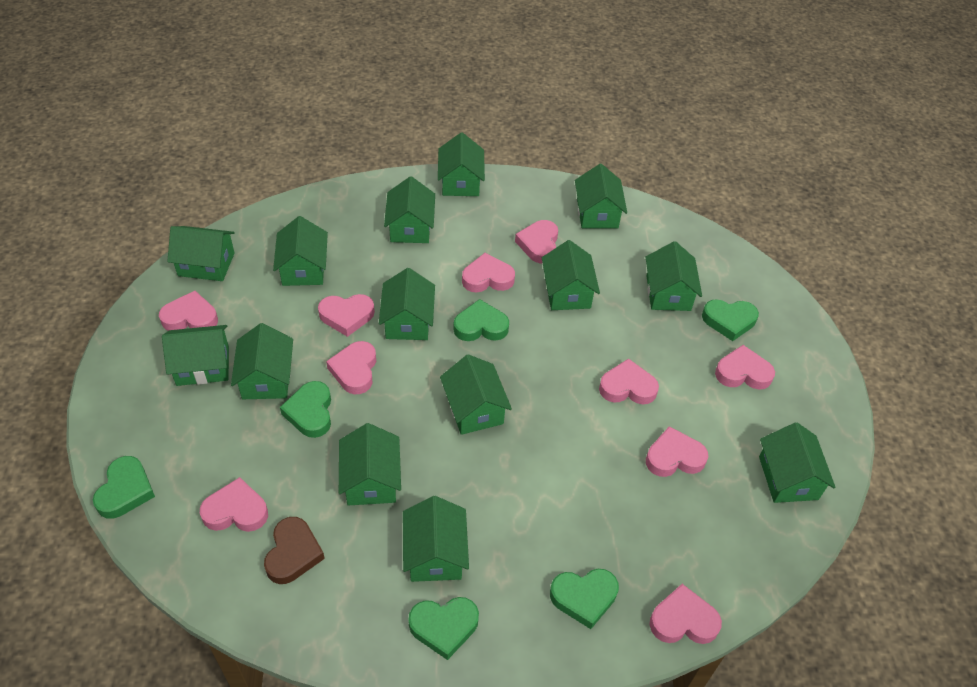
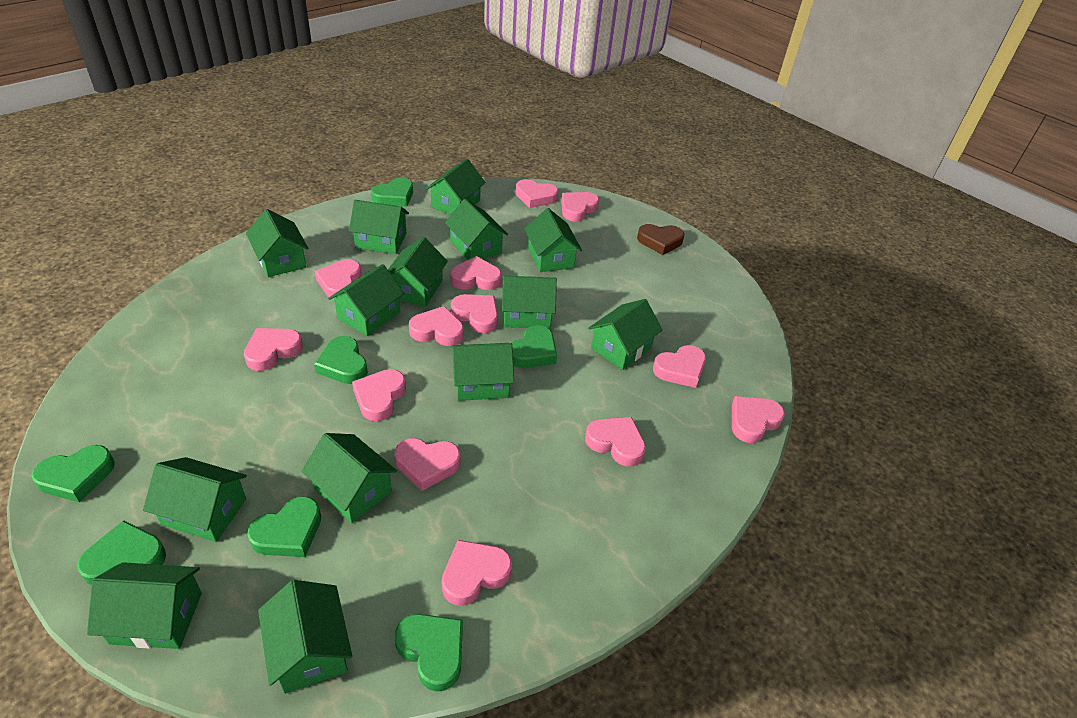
green heart: 6 -> 7
pink heart: 10 -> 13

